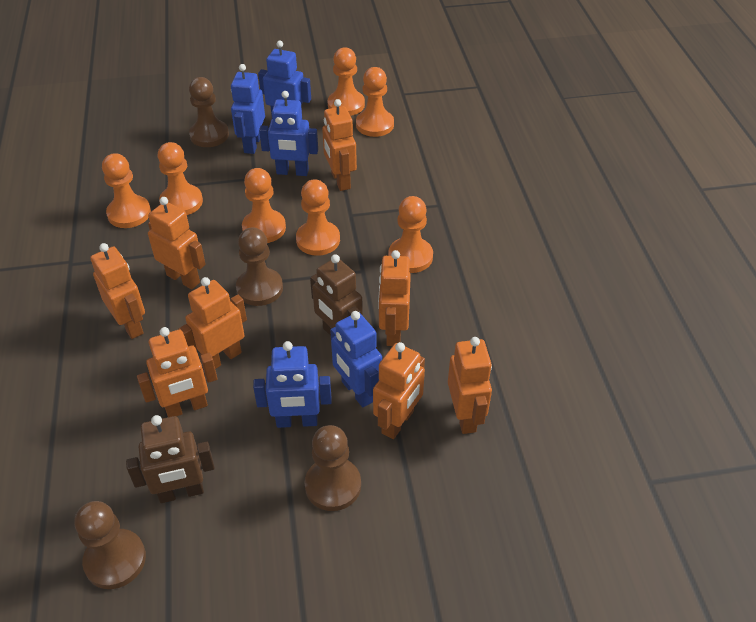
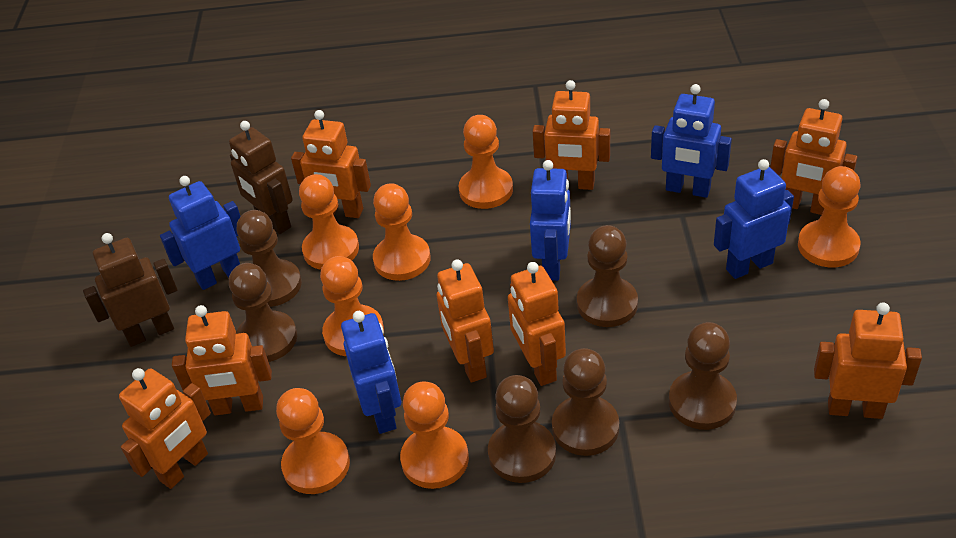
brown pawn: 4 -> 6

